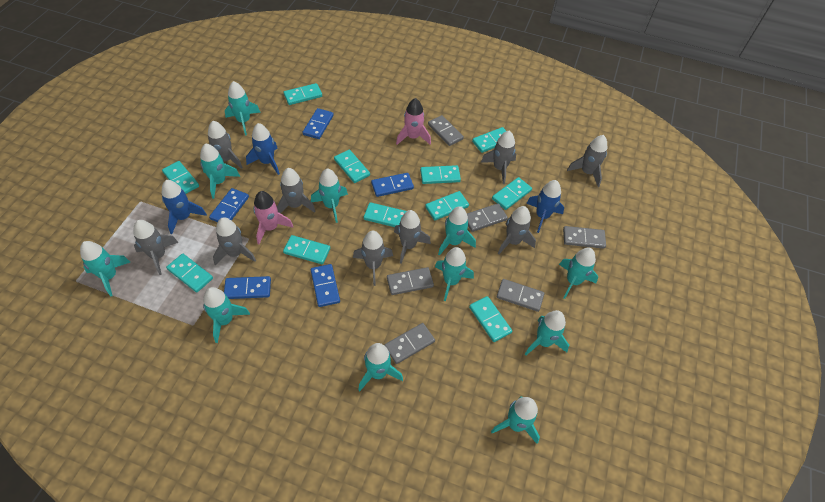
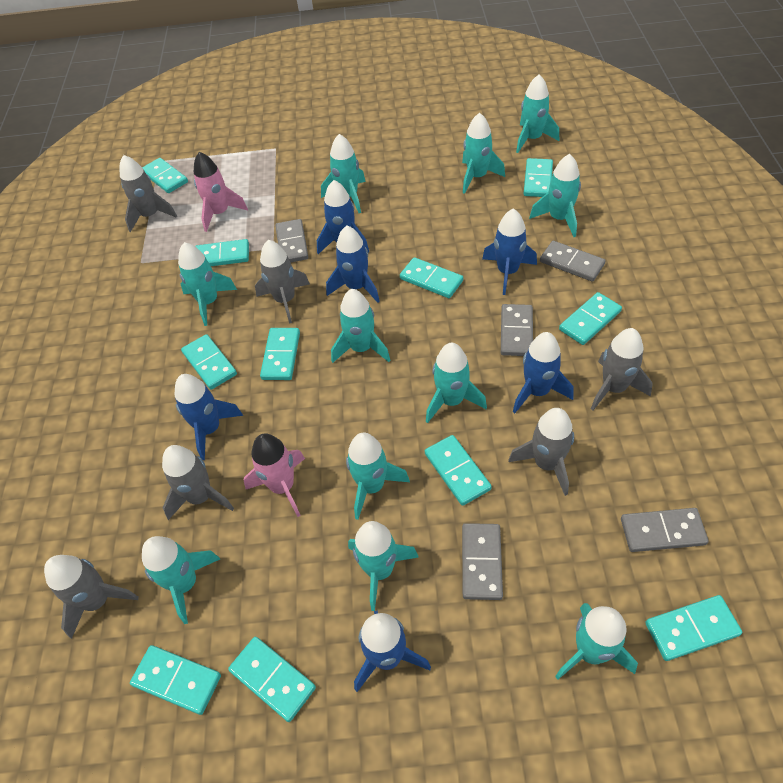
blue domino: 5 -> 0
blue rocket: 3 -> 6
grey domino: 6 -> 5
grey rocket: 9 -> 6

